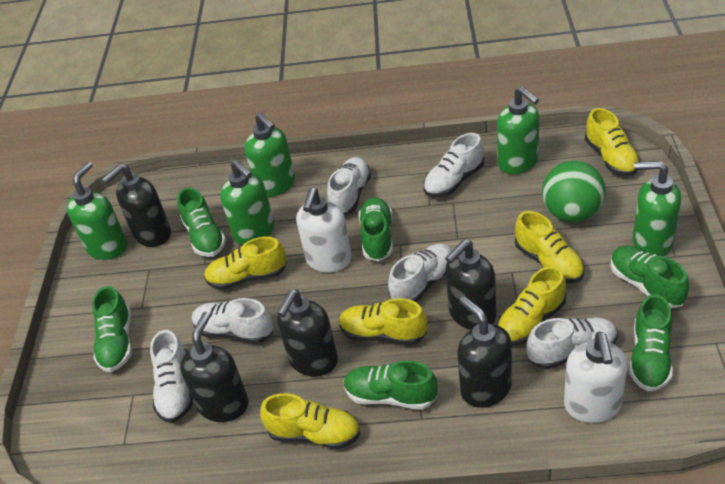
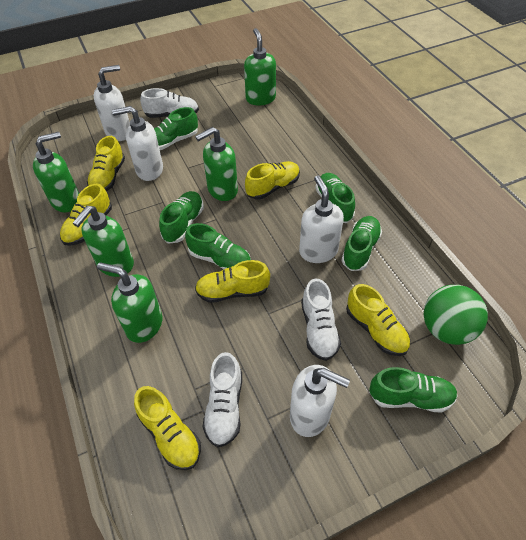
black soap dispenser: 5 -> 0
white shoe: 6 -> 3
white soap dispenser: 2 -> 4

